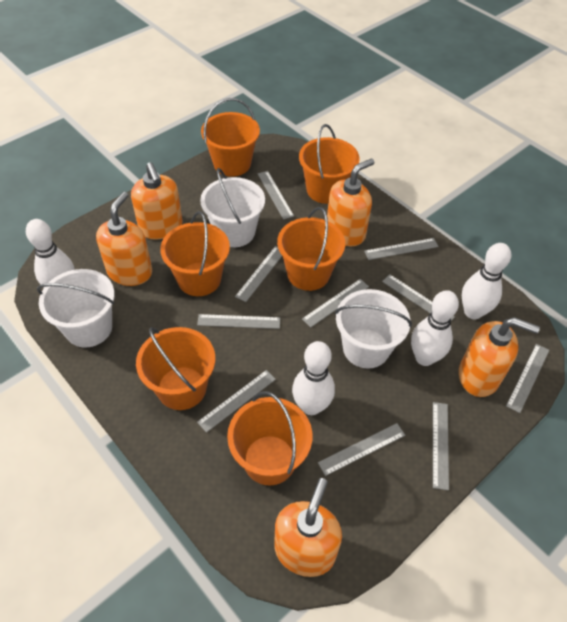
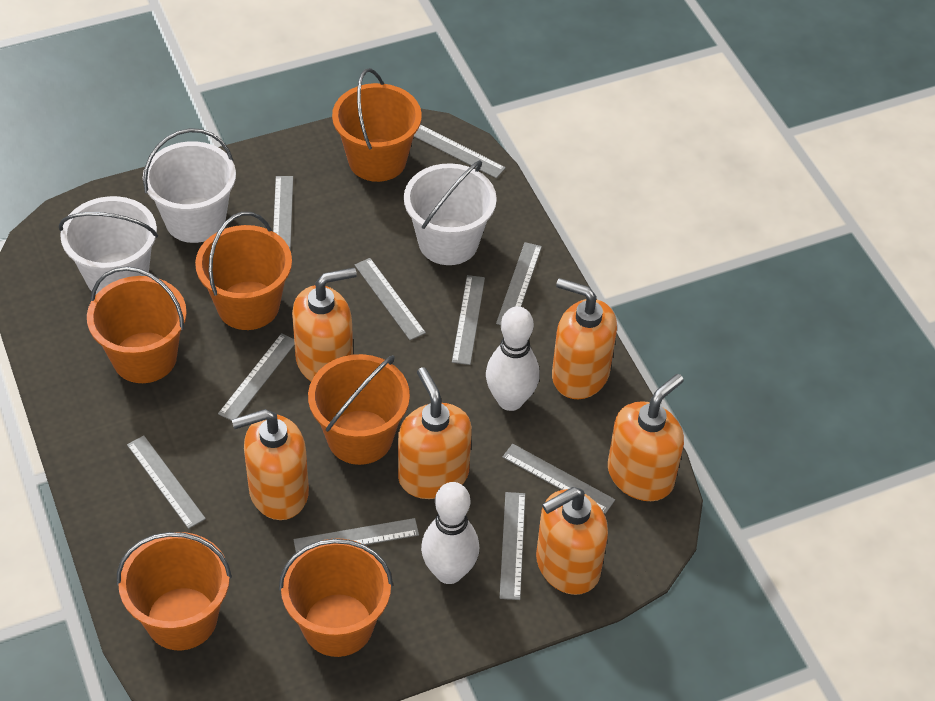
orange soap dispenser: 5 -> 6
white bowling pin: 4 -> 2

